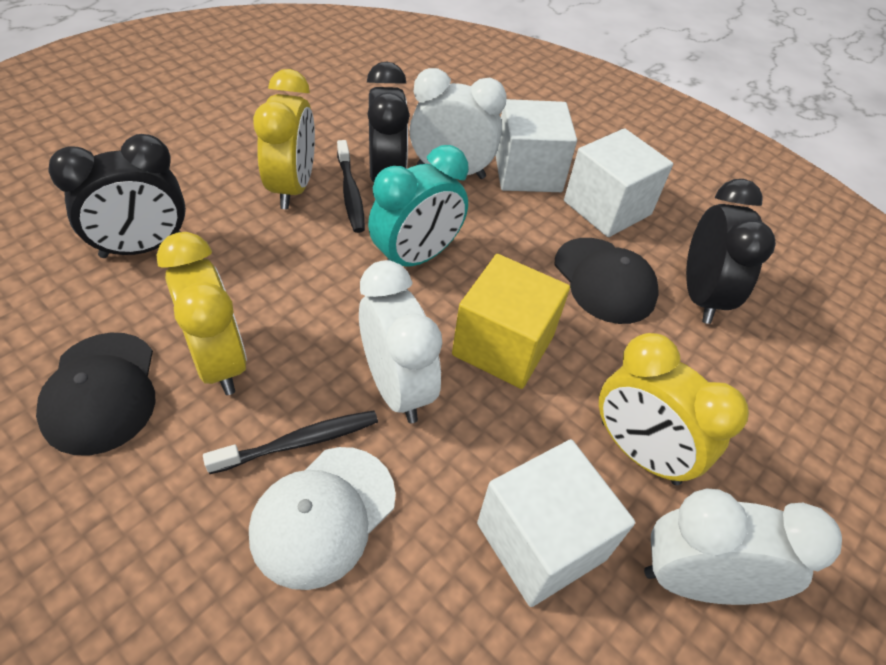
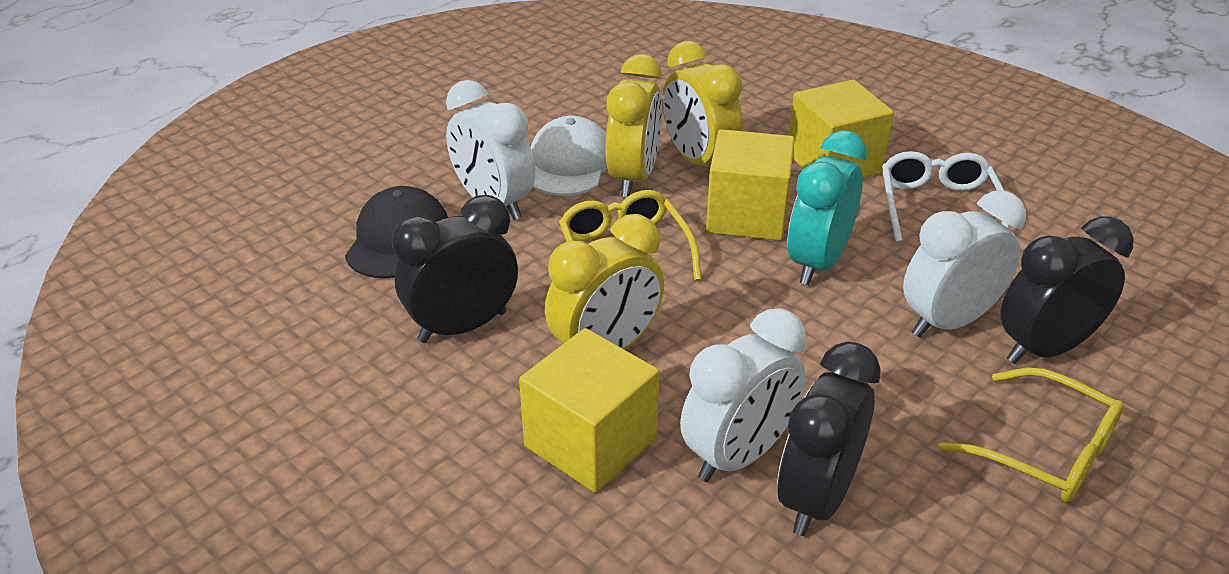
black cap: 2 -> 1
black toothbrush: 2 -> 0
white cube: 3 -> 0
white glasses: 0 -> 1
yellow cube: 1 -> 3
yellow glasses: 0 -> 2

